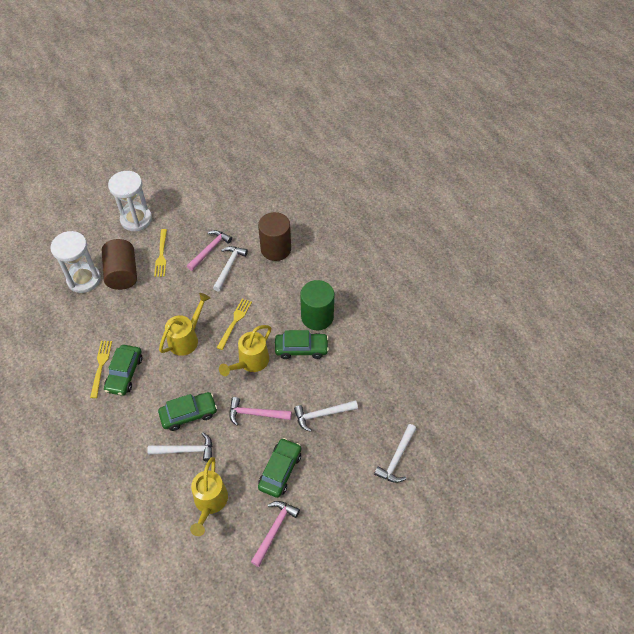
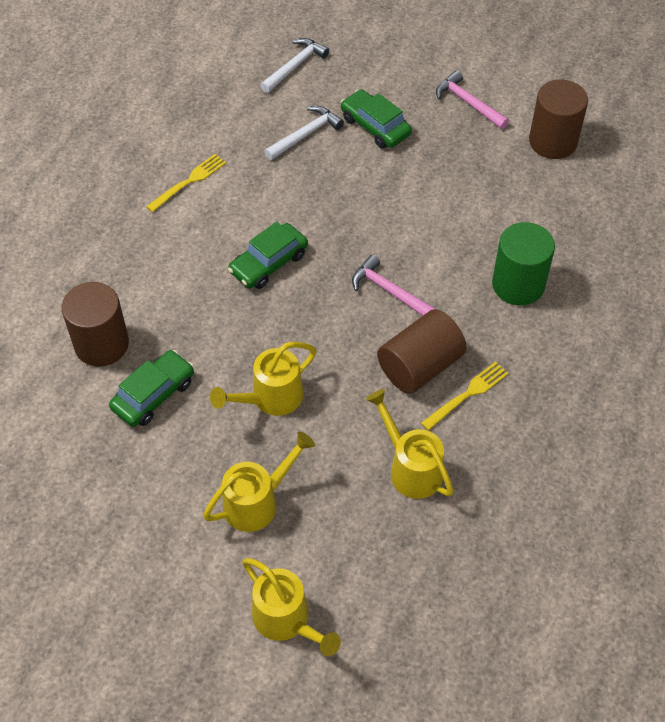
brown cylinder: 2 -> 3
green car: 4 -> 3
pink hammer: 3 -> 2
white hammer: 4 -> 2
white hourglass: 2 -> 0
yellow fork: 3 -> 2
yellow watering can: 3 -> 4

